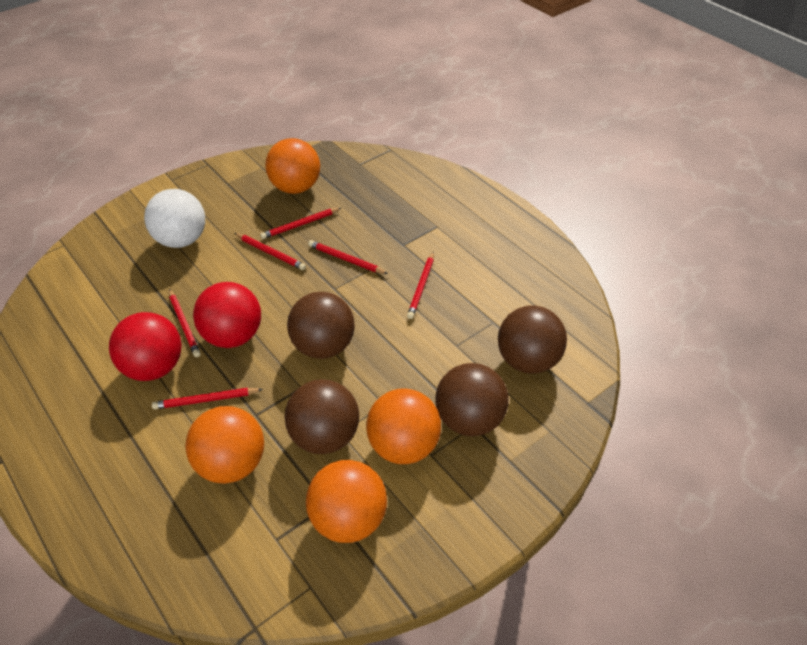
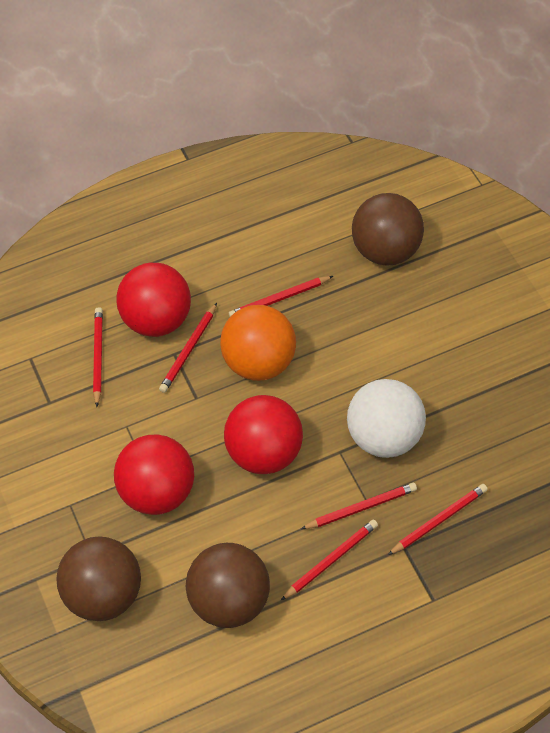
brown ball: 4 -> 3
orange ball: 4 -> 1
red ball: 2 -> 3

